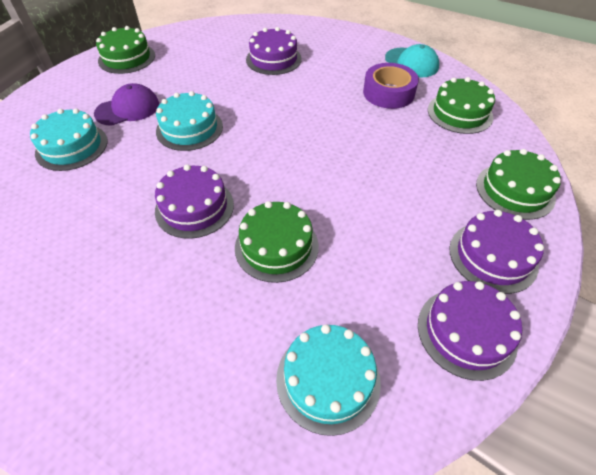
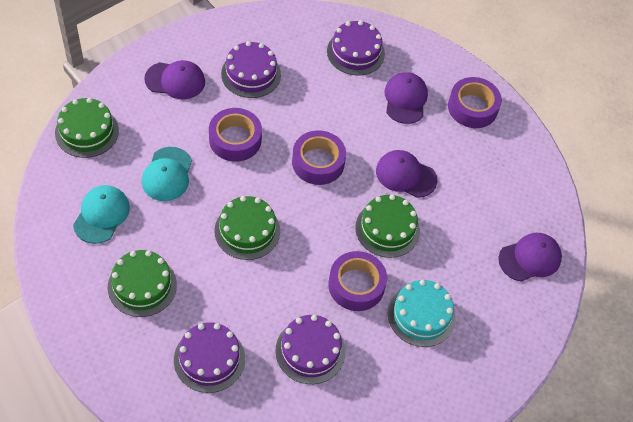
purple cap: 1 -> 4
purple tape: 1 -> 4
turquoise cake: 3 -> 1
turquoise cap: 1 -> 2

